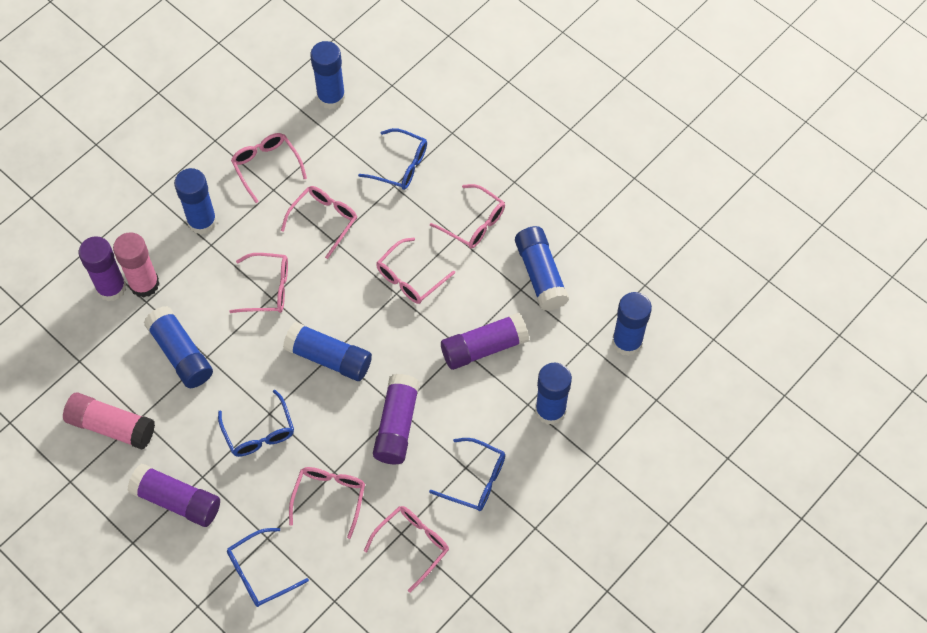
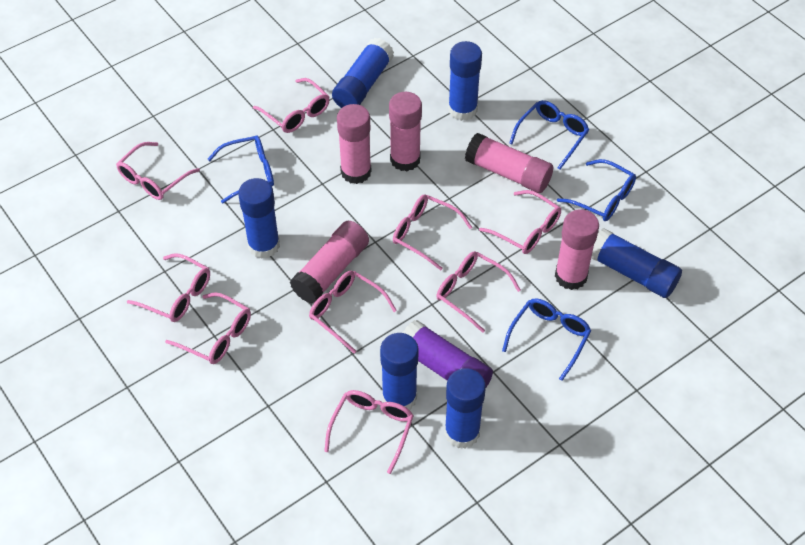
blue glue stick: 7 -> 6
pink glasses: 7 -> 9
pink glue stick: 2 -> 5
purple glue stick: 4 -> 1

